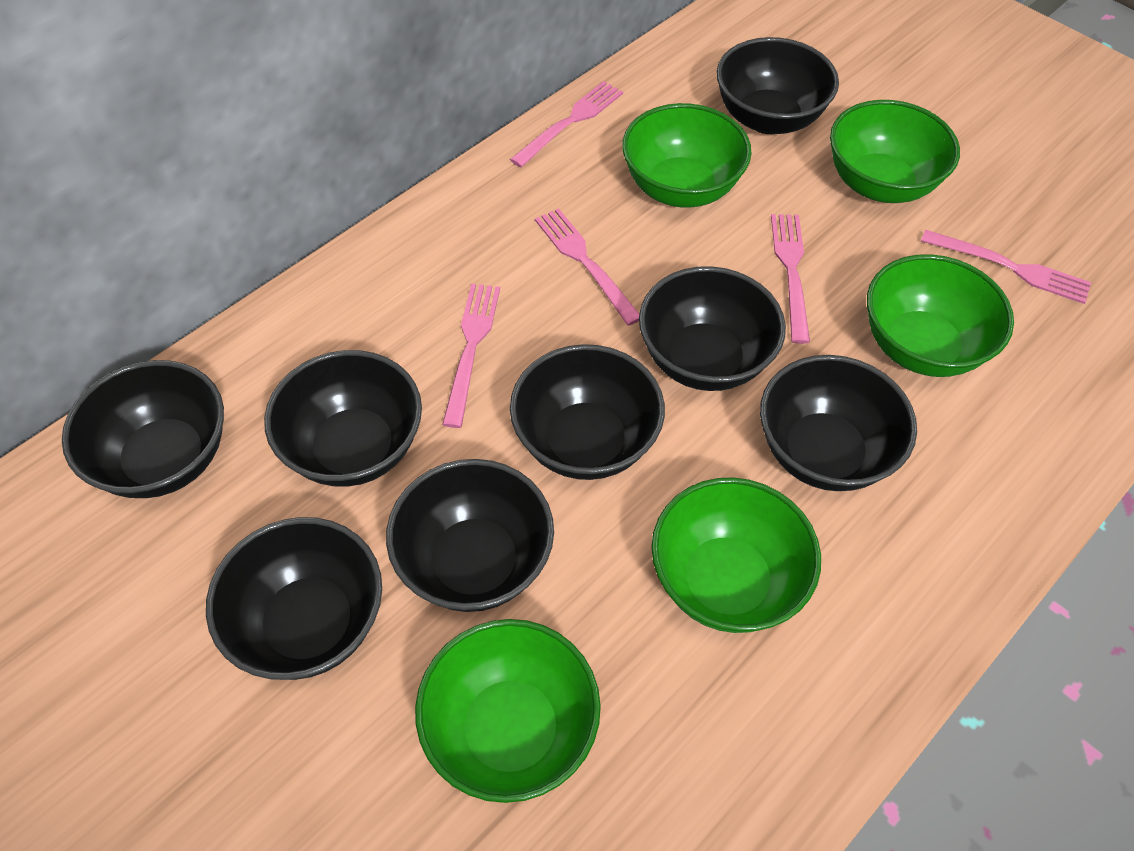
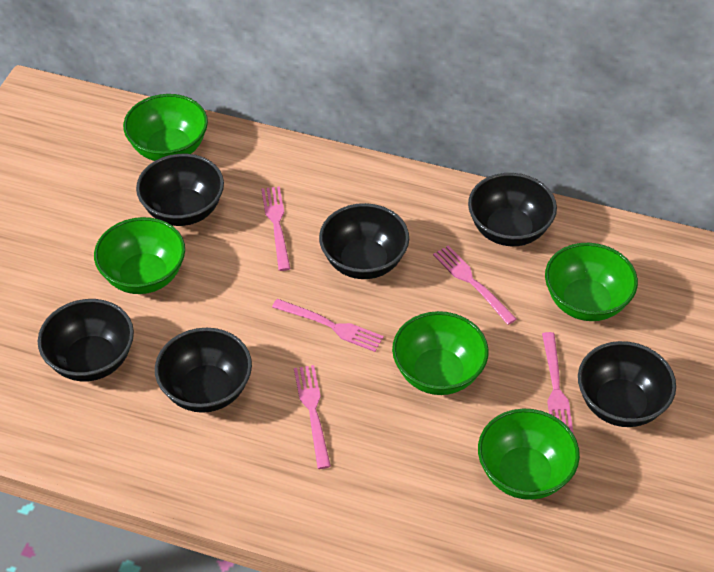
black bowl: 8 -> 6

